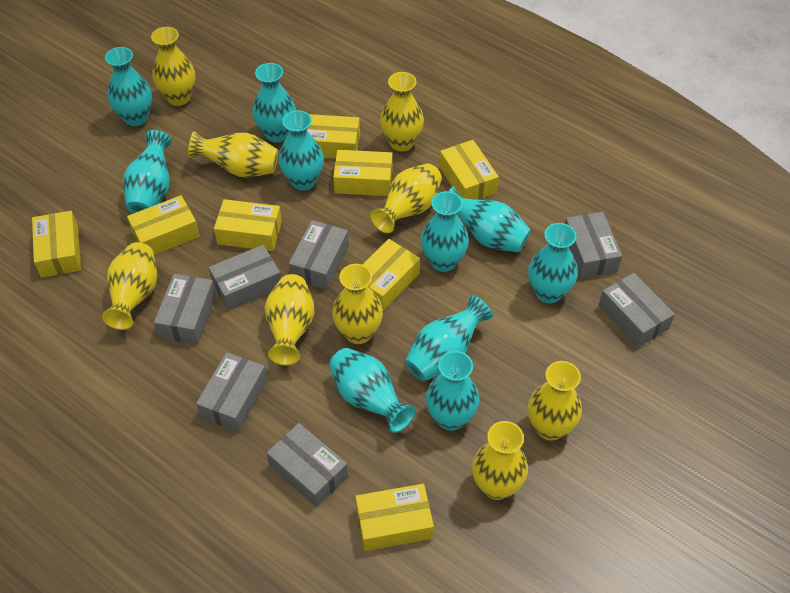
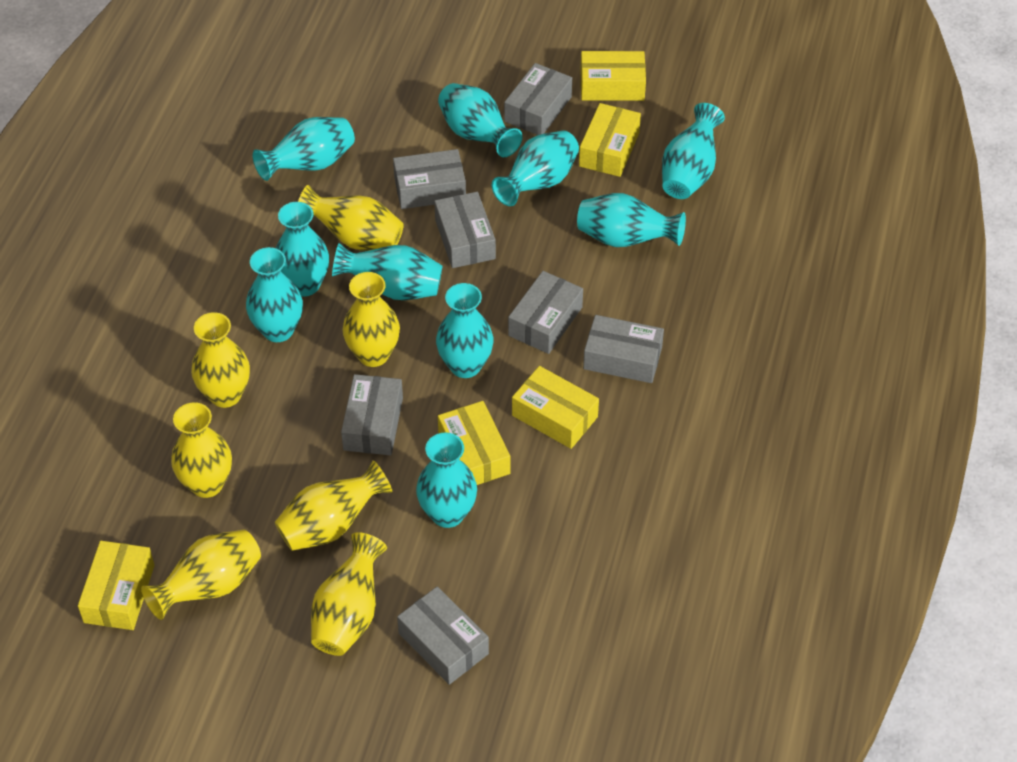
yellow box: 8 -> 5
yellow vase: 9 -> 7

